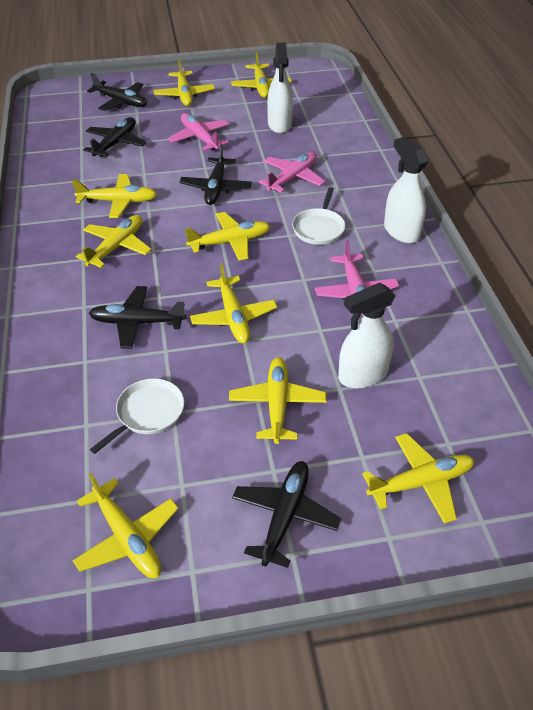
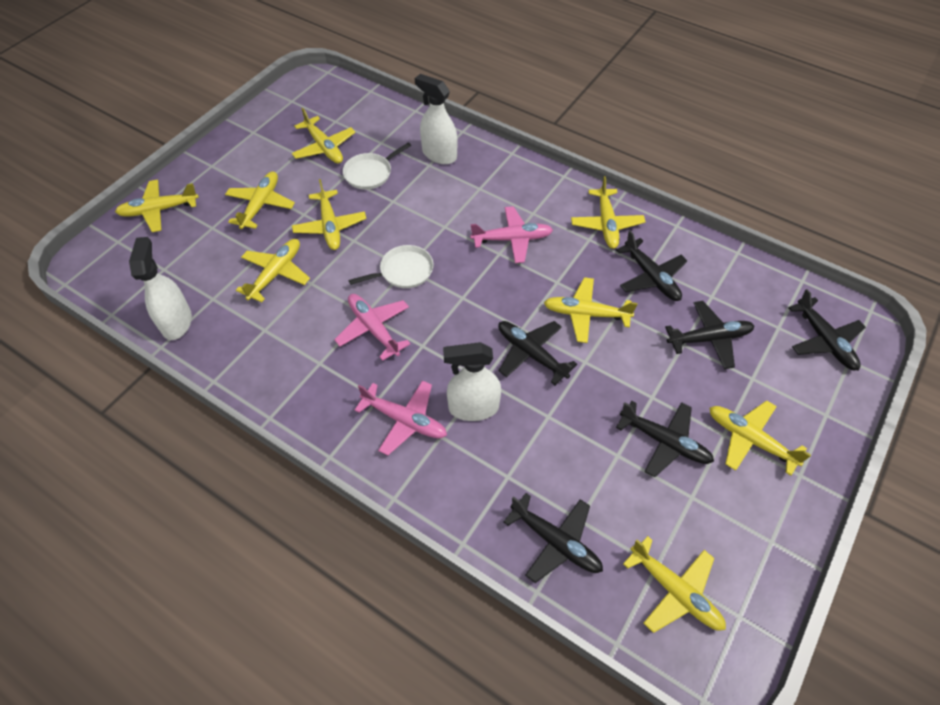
black plane: 5 -> 6

